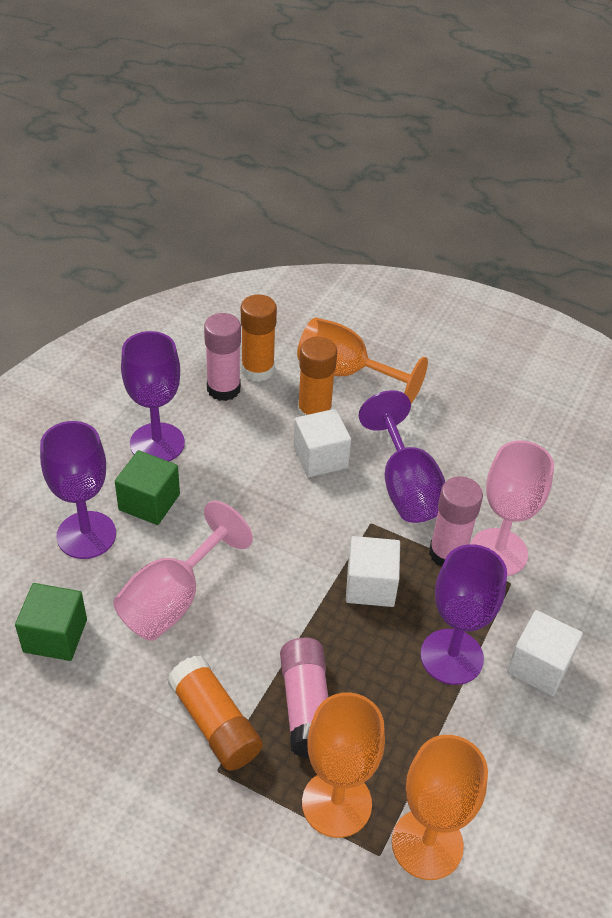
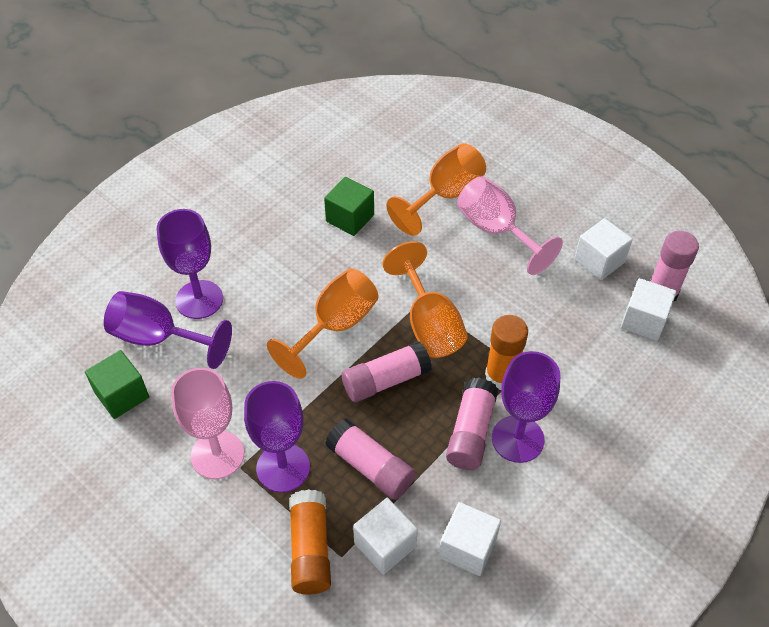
orange glue stick: 3 -> 2
pink glue stick: 3 -> 4
white cube: 3 -> 4

